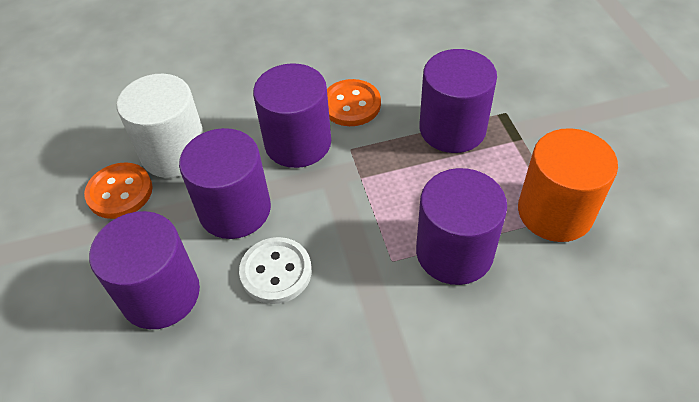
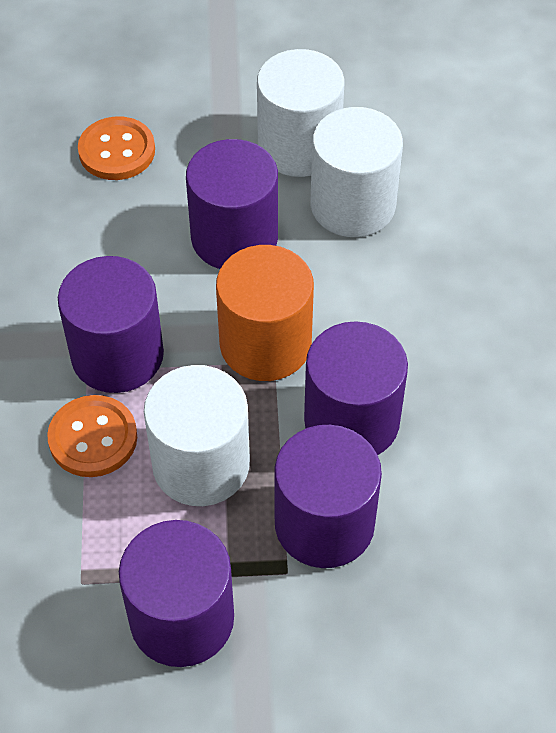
white button: 1 -> 0
white cylinder: 1 -> 3

